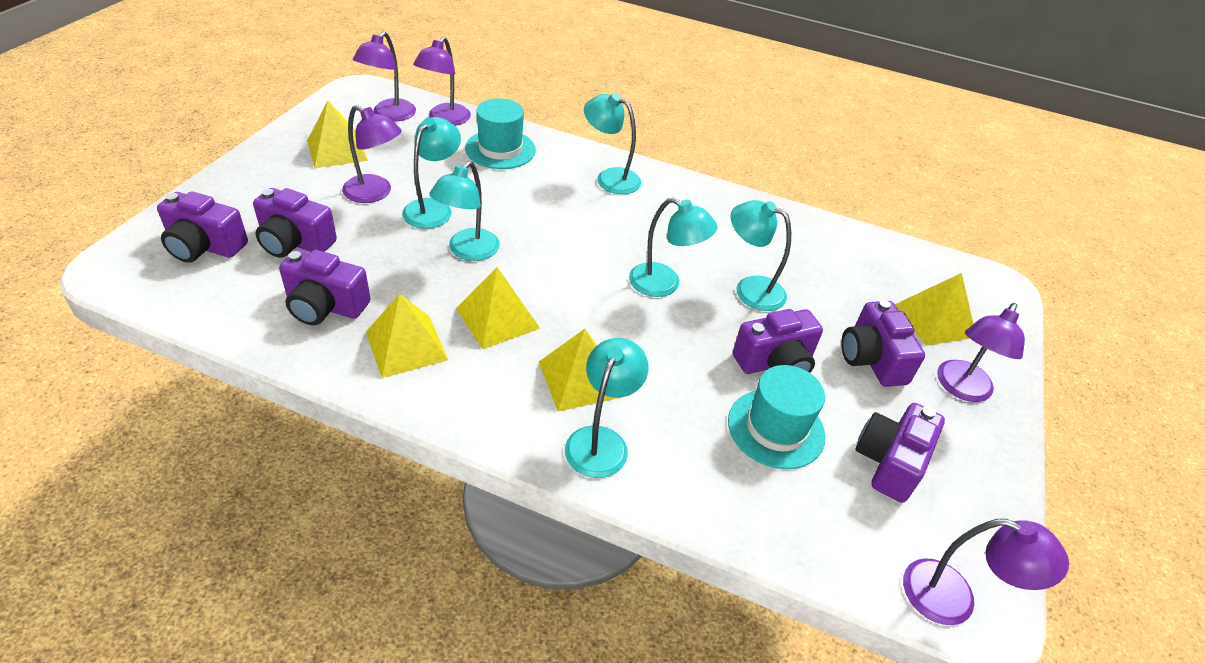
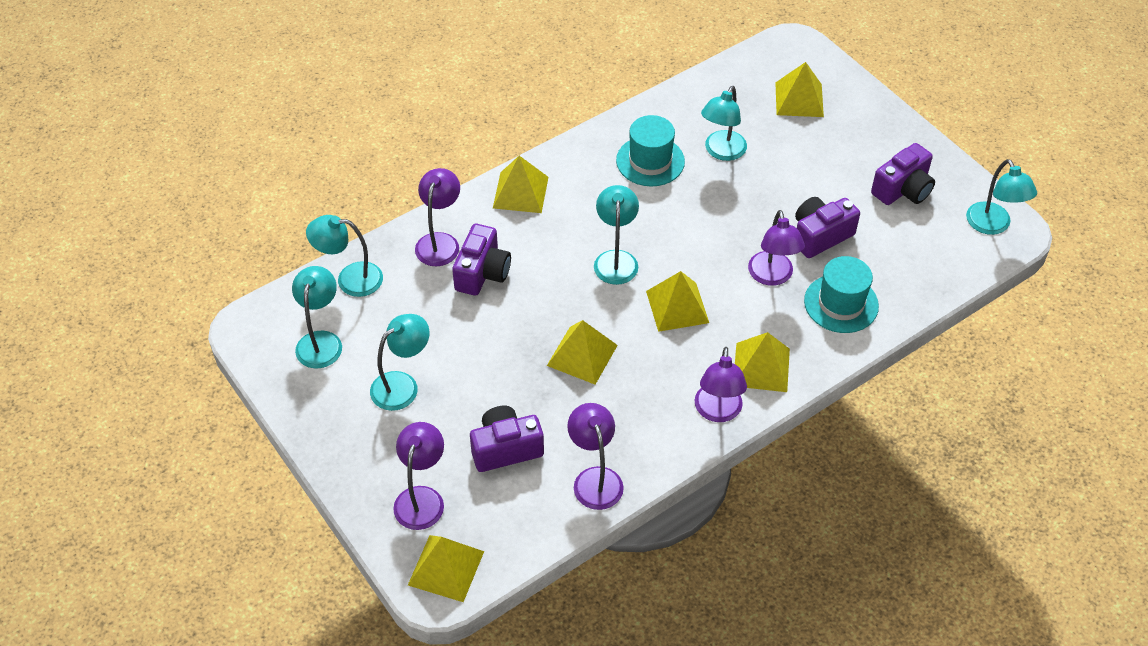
purple camera: 6 -> 4
yellow pyramid: 5 -> 6

